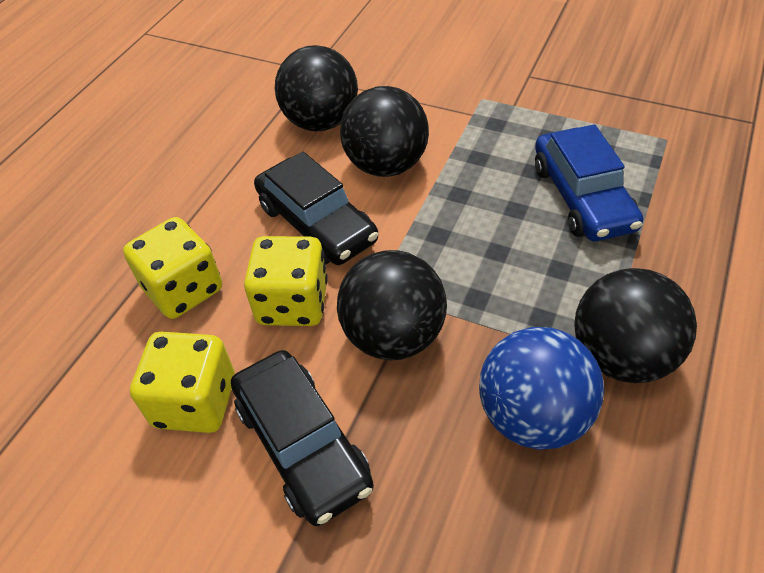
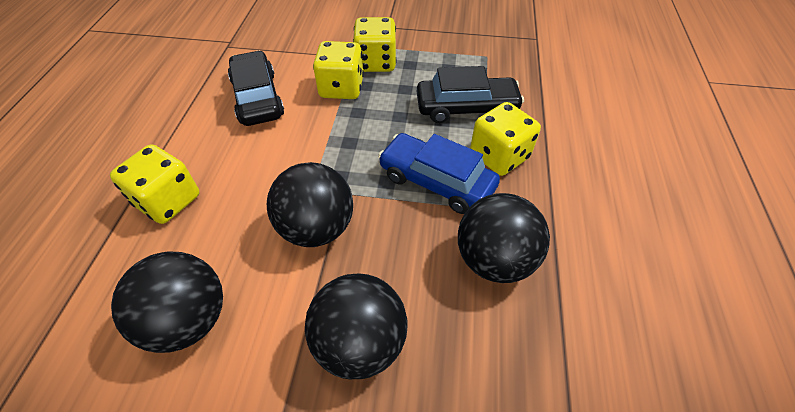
blue ball: 1 -> 0
yellow dice: 3 -> 4

